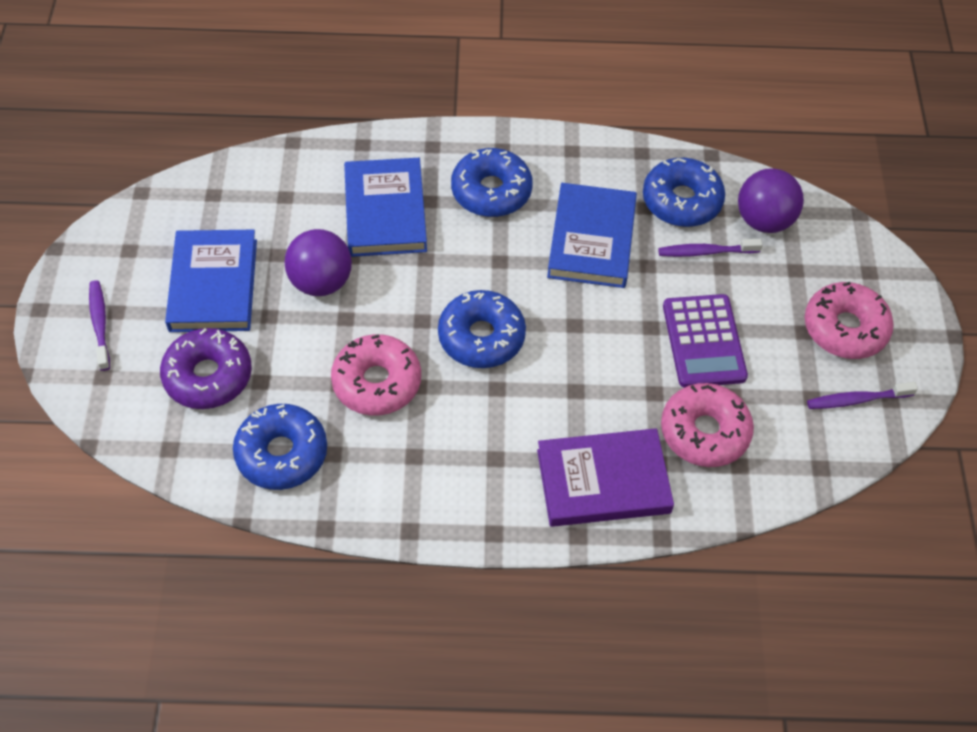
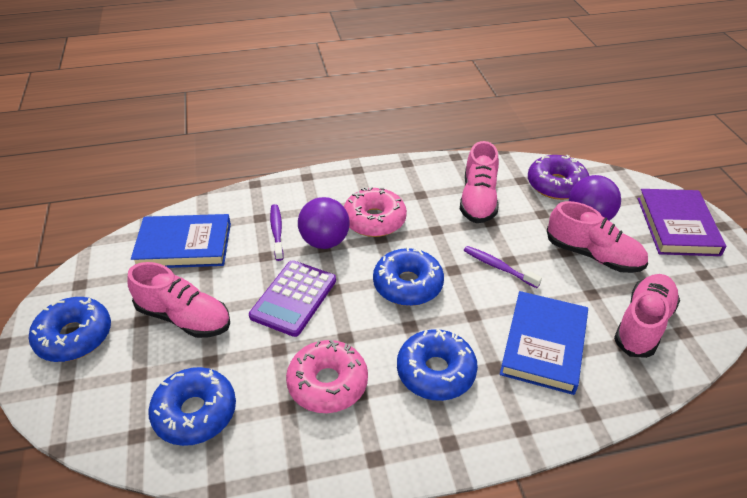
blue book: 3 -> 2
pink donut: 3 -> 2
pink shoe: 0 -> 4
purple toothbrush: 3 -> 2

